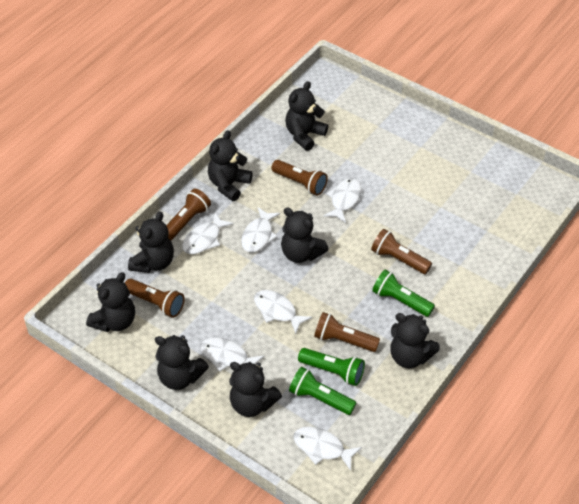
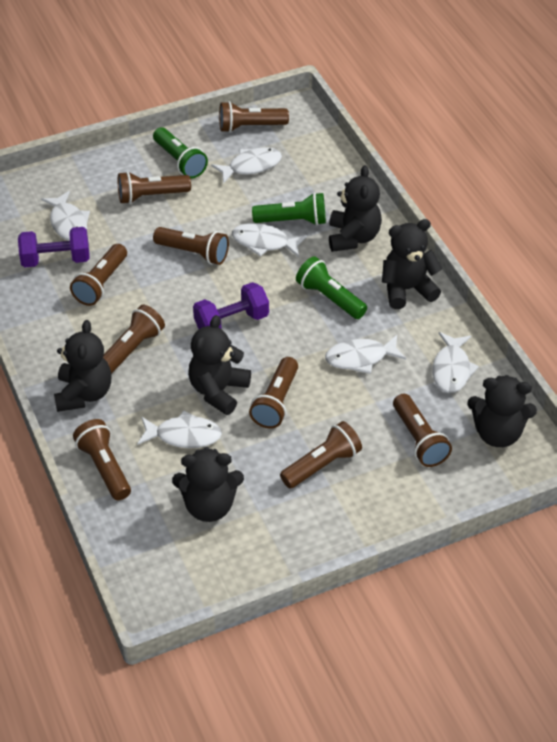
black teddy bear: 8 -> 6
brown flashlight: 5 -> 9
purple dumbbell: 0 -> 2

